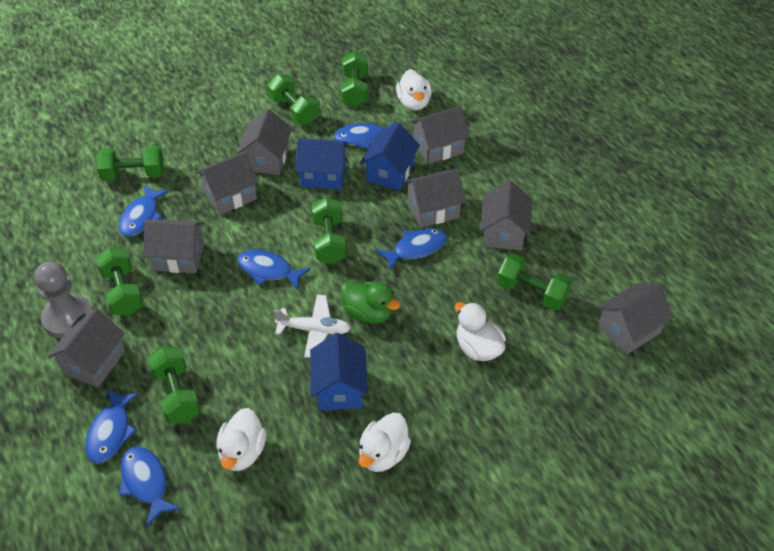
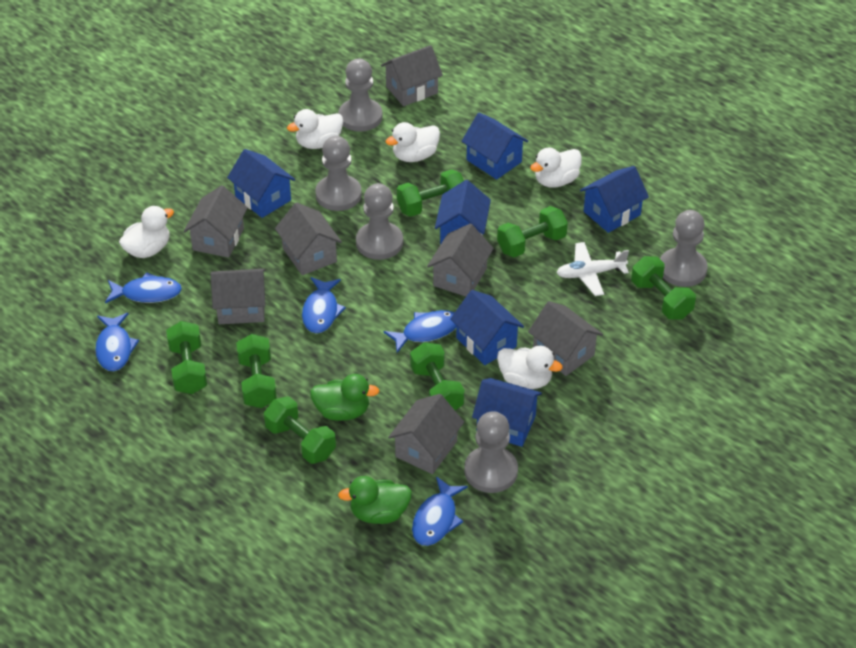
blue fish: 6 -> 5
blue house: 3 -> 6
green duck: 1 -> 2
grey house: 8 -> 7
grey pawn: 1 -> 5
white duck: 4 -> 5

